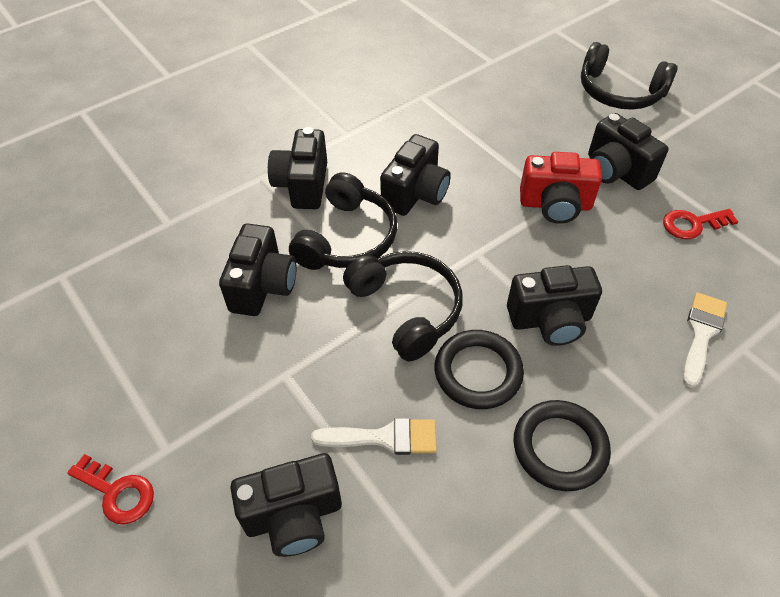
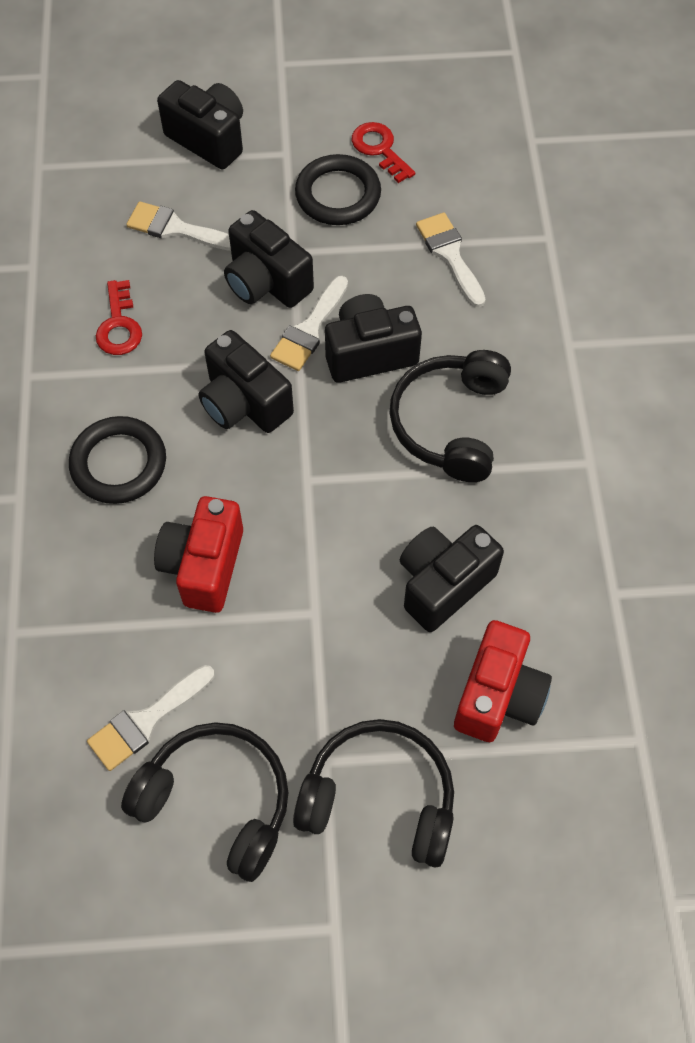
black camera: 6 -> 5
red camera: 1 -> 2
white brush: 2 -> 4

